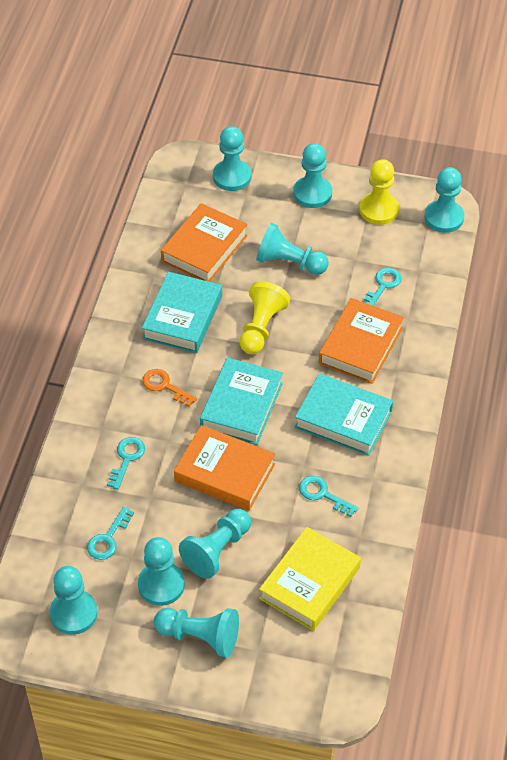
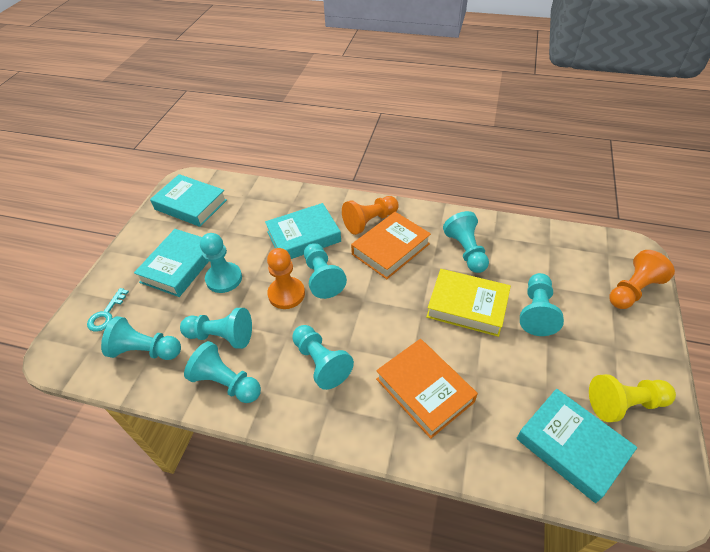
orange book: 3 -> 2
orange key: 1 -> 0
orange pawn: 0 -> 3
turquoise book: 3 -> 4
turquoise key: 4 -> 1
yellow pawn: 2 -> 1

